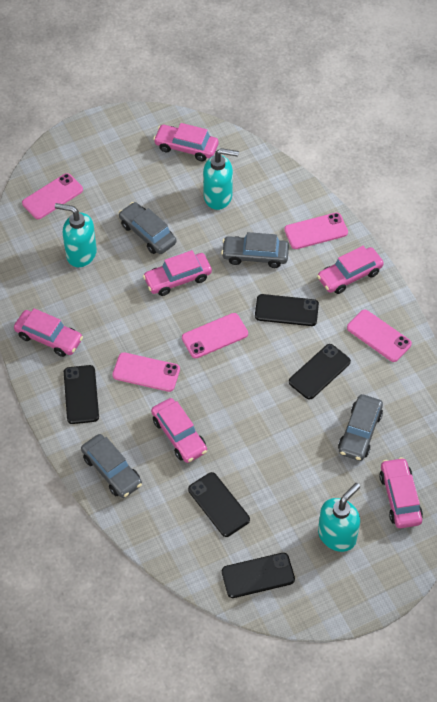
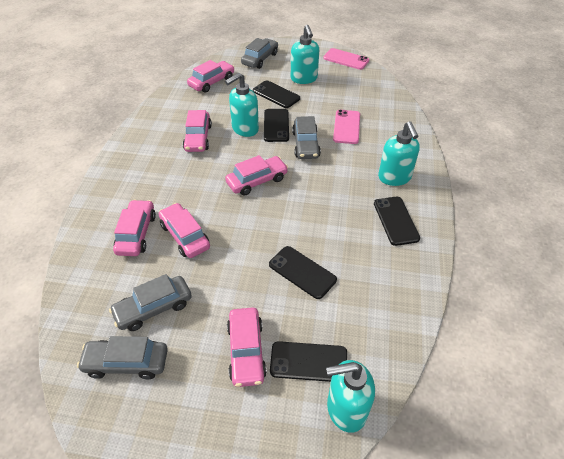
pink phone: 5 -> 2
turquoise soap dispenser: 3 -> 4

